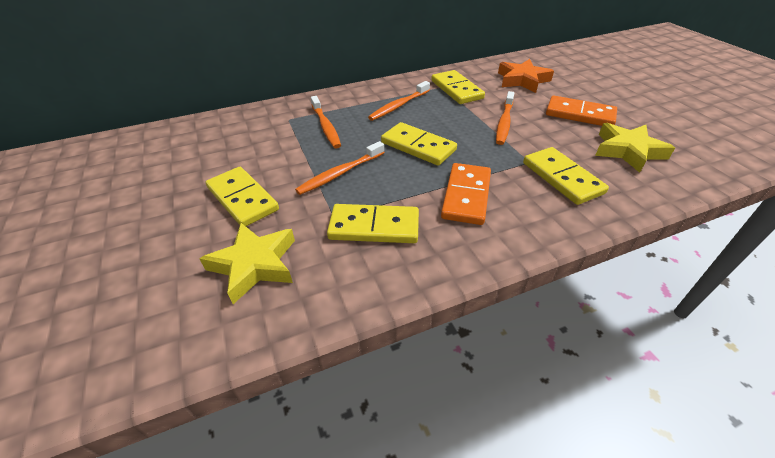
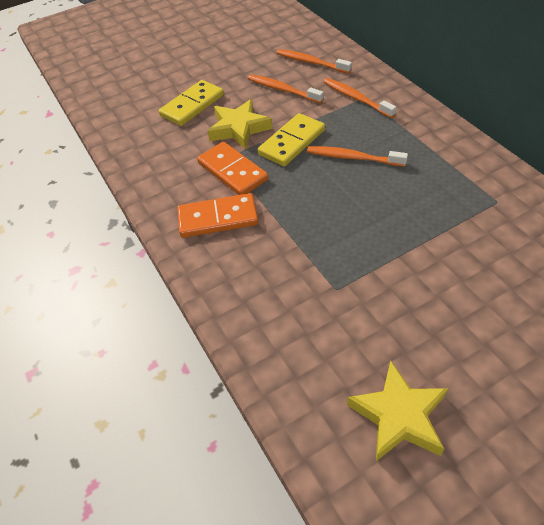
orange star: 1 -> 0
yellow domino: 5 -> 2

